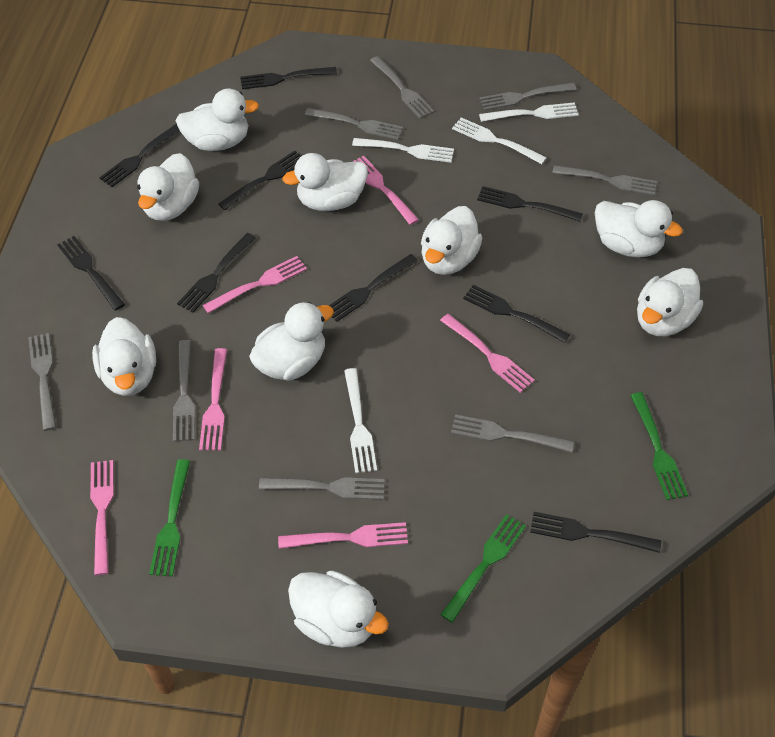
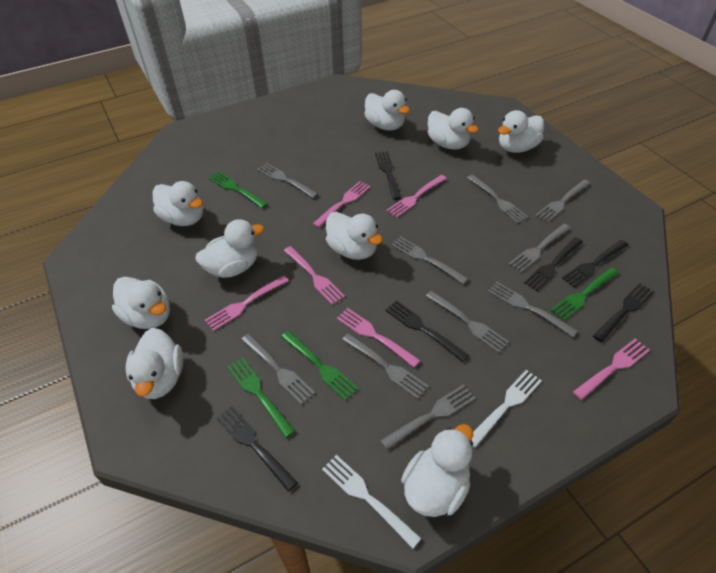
black fork: 9 -> 6
green fork: 3 -> 4
grey fork: 8 -> 10
white fork: 4 -> 2

